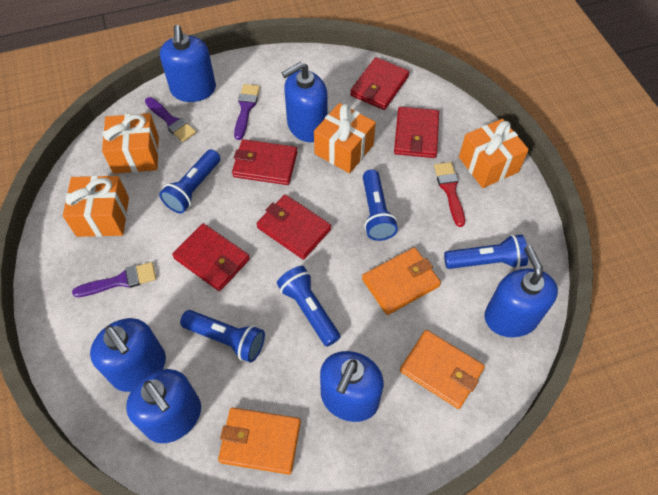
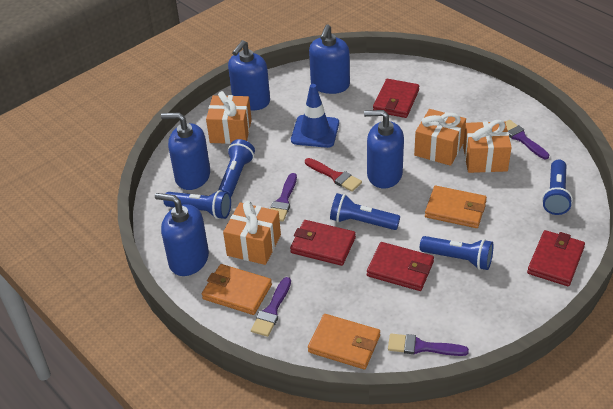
blue soap dispenser: 6 -> 5
blue traffic cone: 0 -> 1
purple brush: 3 -> 4
red wallet: 5 -> 4

